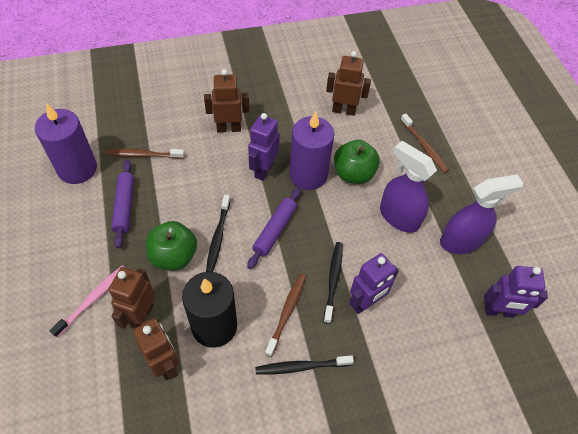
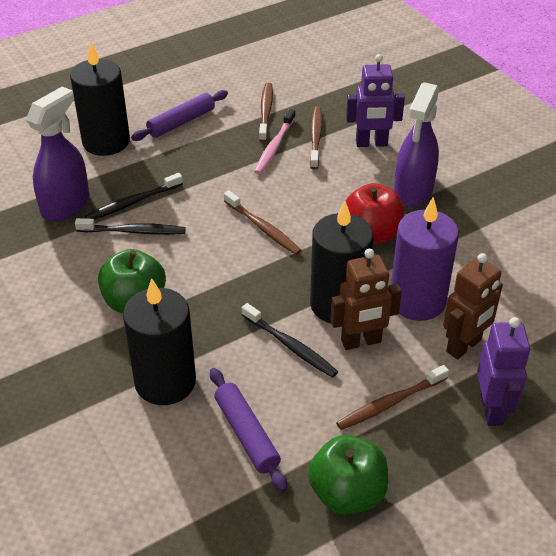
black candle: 1 -> 3
brown robot: 4 -> 2
brown toothbrush: 3 -> 4
purple candle: 2 -> 1
purple robot: 3 -> 2
red apple: 0 -> 1

